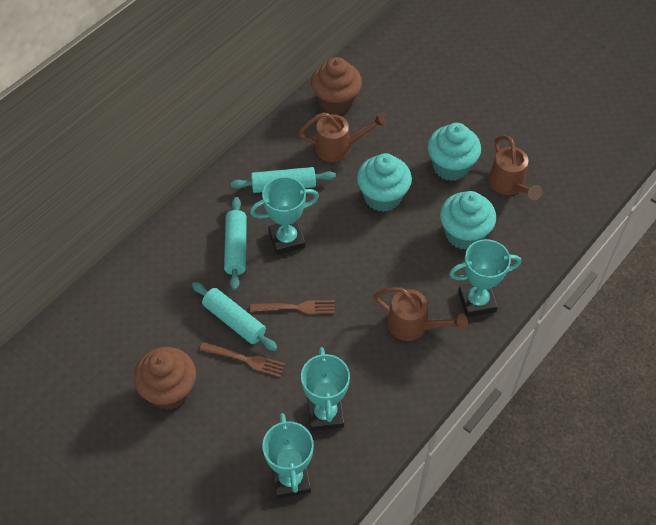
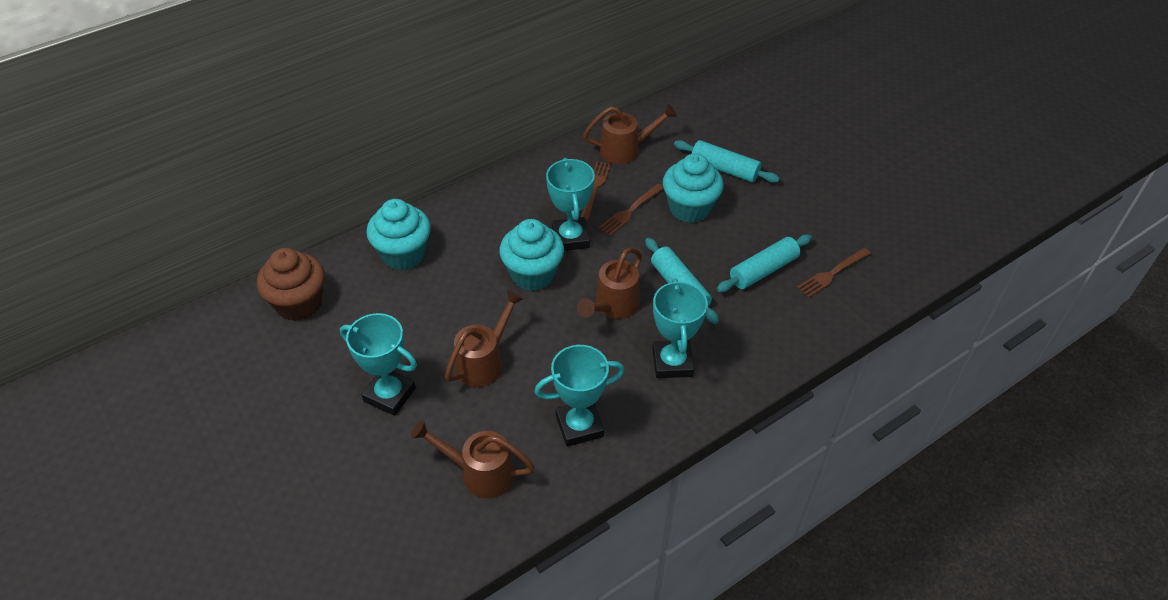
brown cupcake: 2 -> 1
brown fork: 2 -> 3
brown watering can: 3 -> 4

